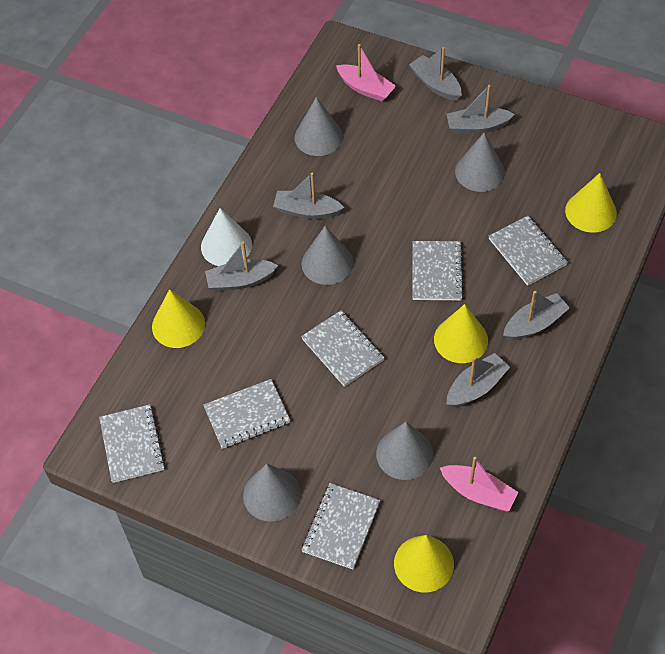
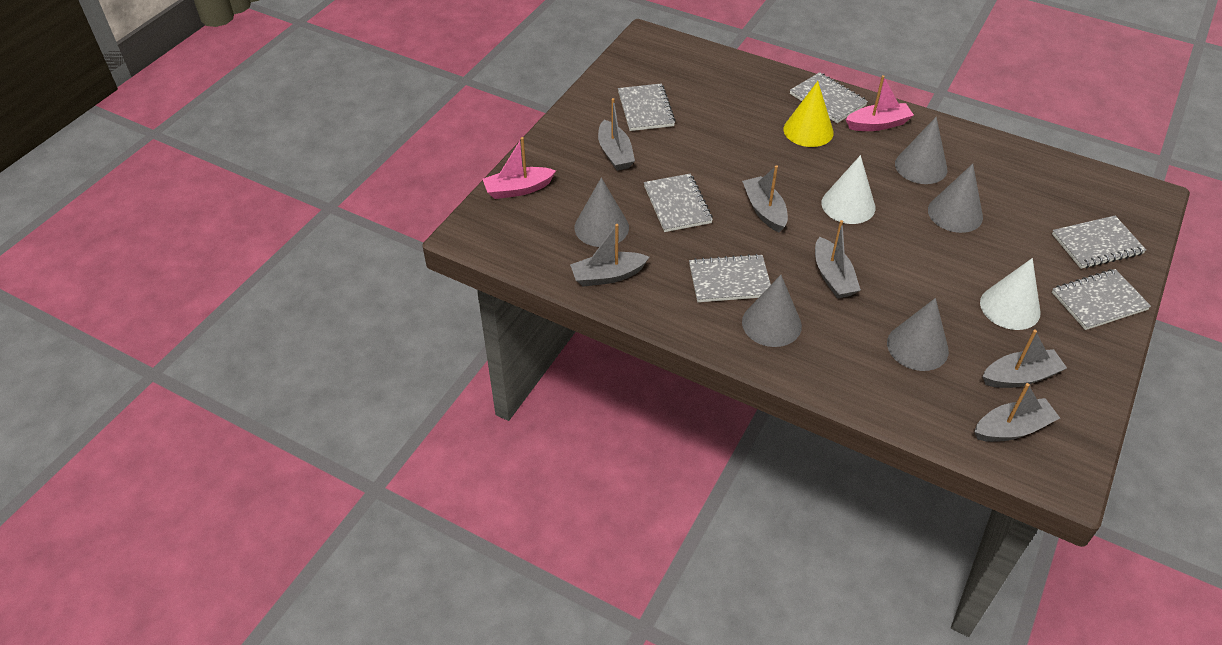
white cone: 1 -> 2
yellow cone: 4 -> 1

